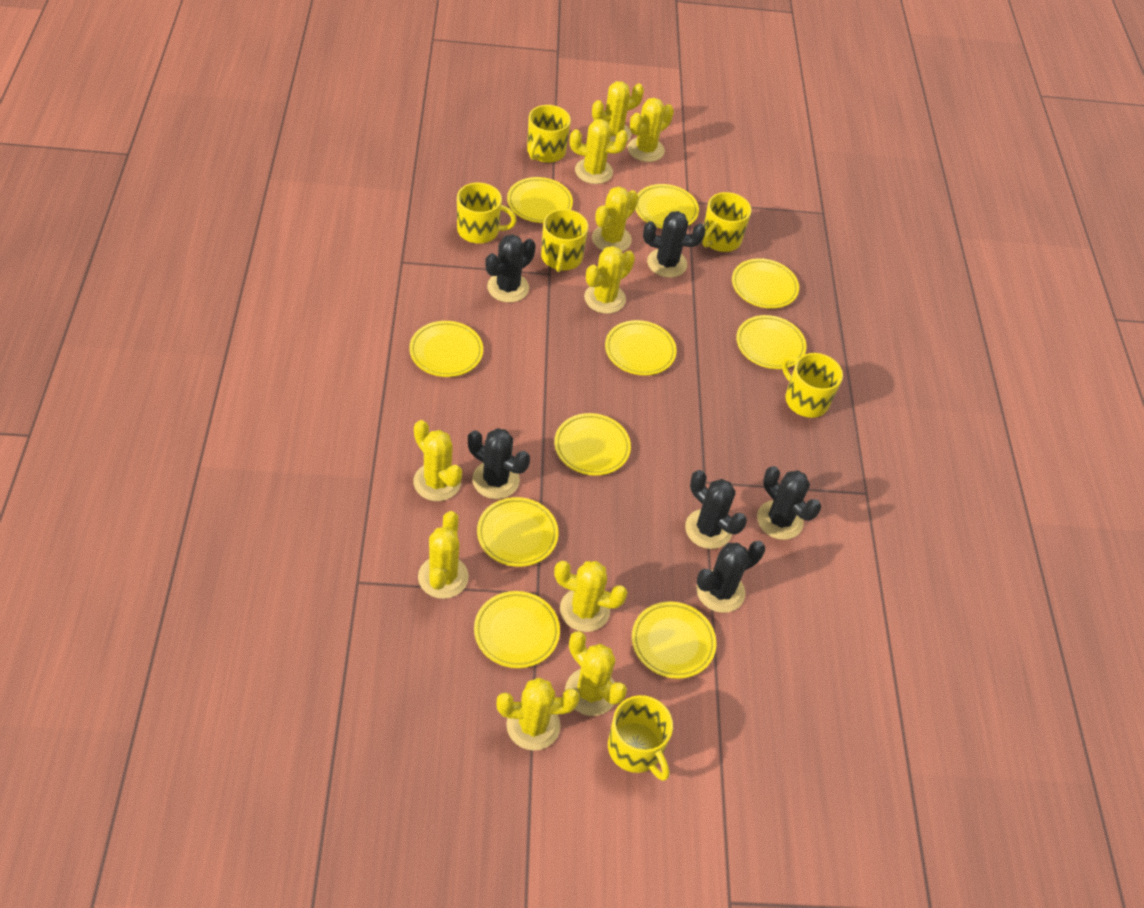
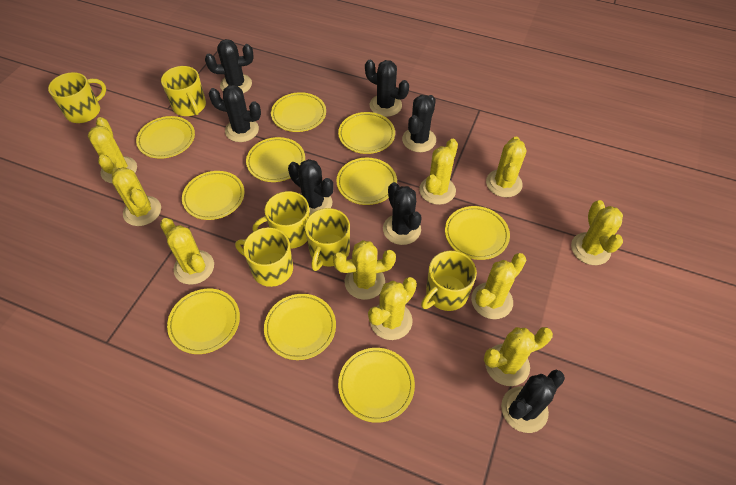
black cactus: 6 -> 7

